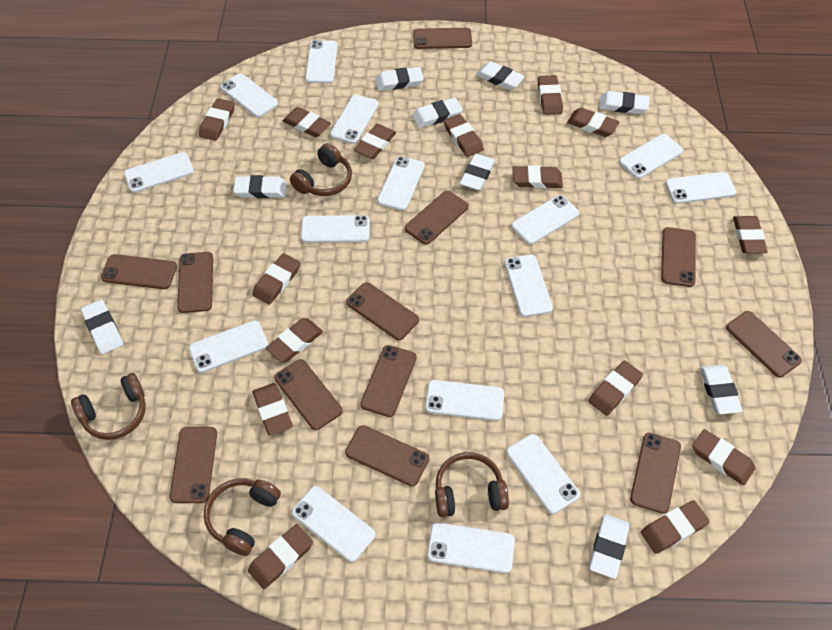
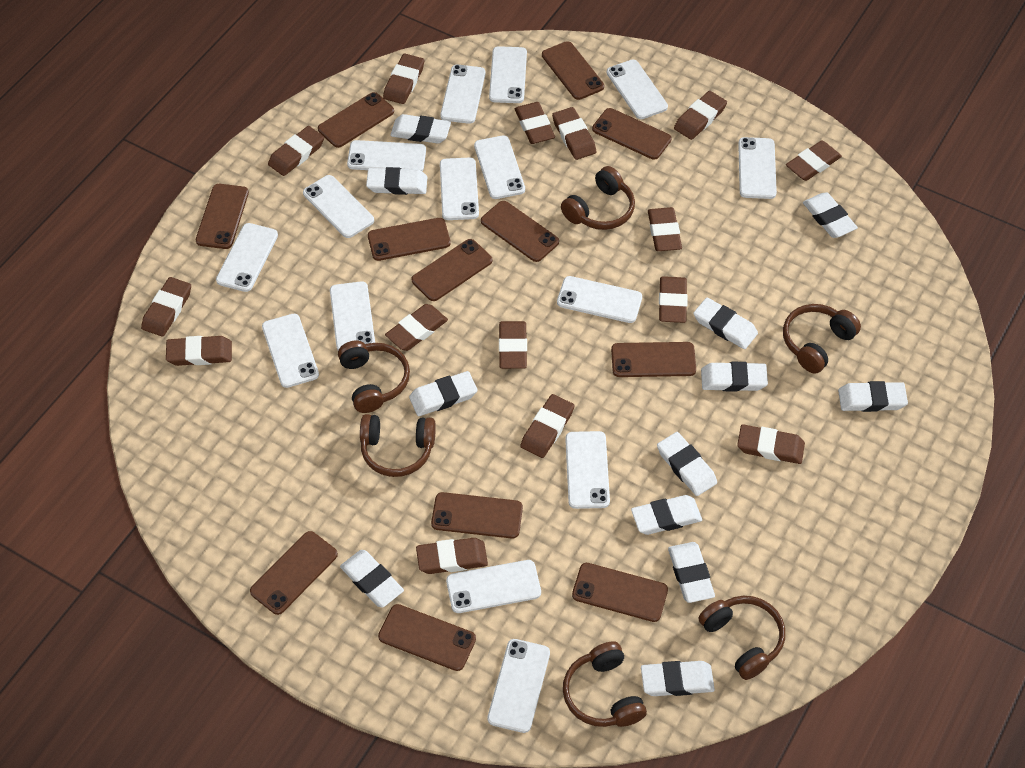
brown headphones: 4 -> 6
white eraser: 9 -> 12

